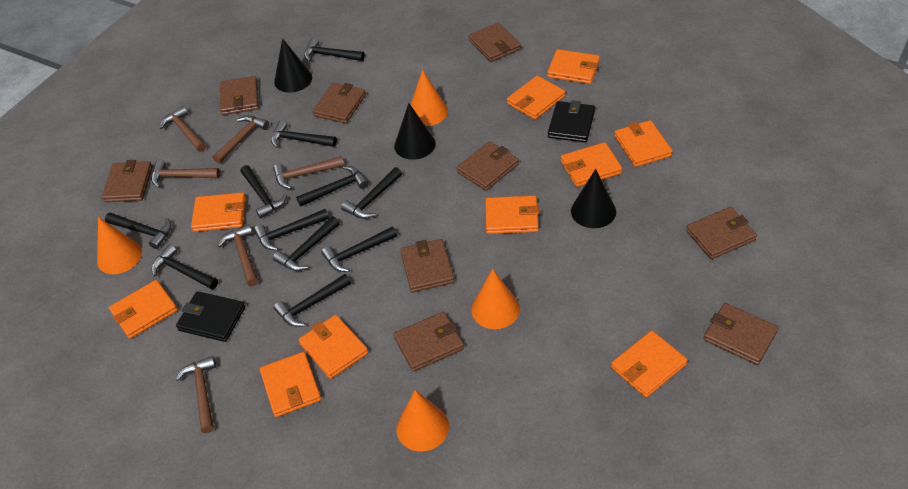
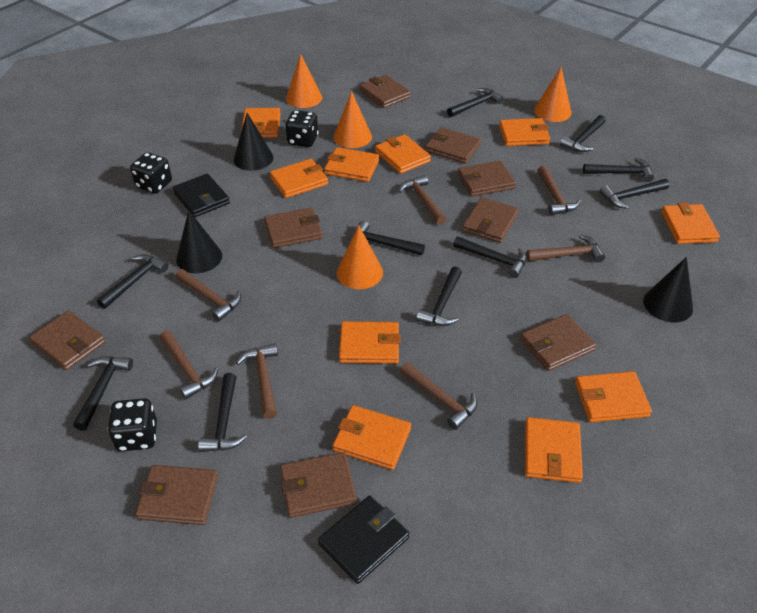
black dice: 0 -> 3
black hammer: 11 -> 10
brown hammer: 6 -> 7

